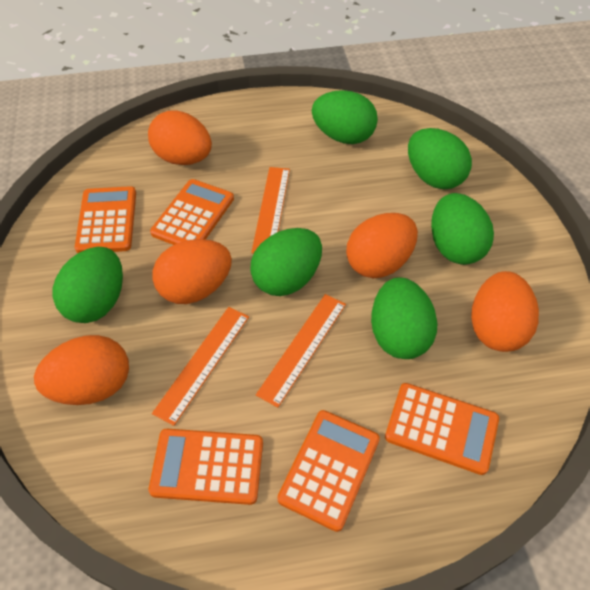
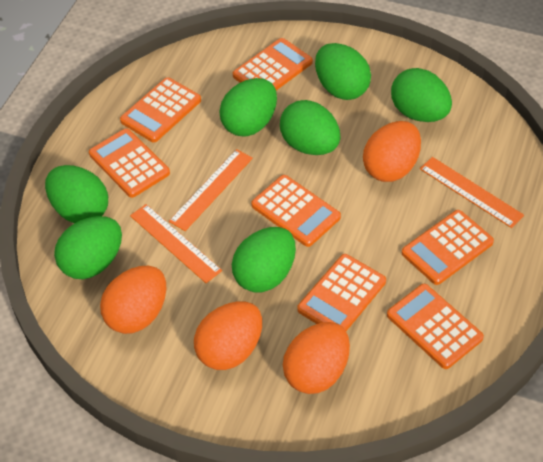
green egg: 6 -> 7
orange calculator: 5 -> 7
orange egg: 5 -> 4

